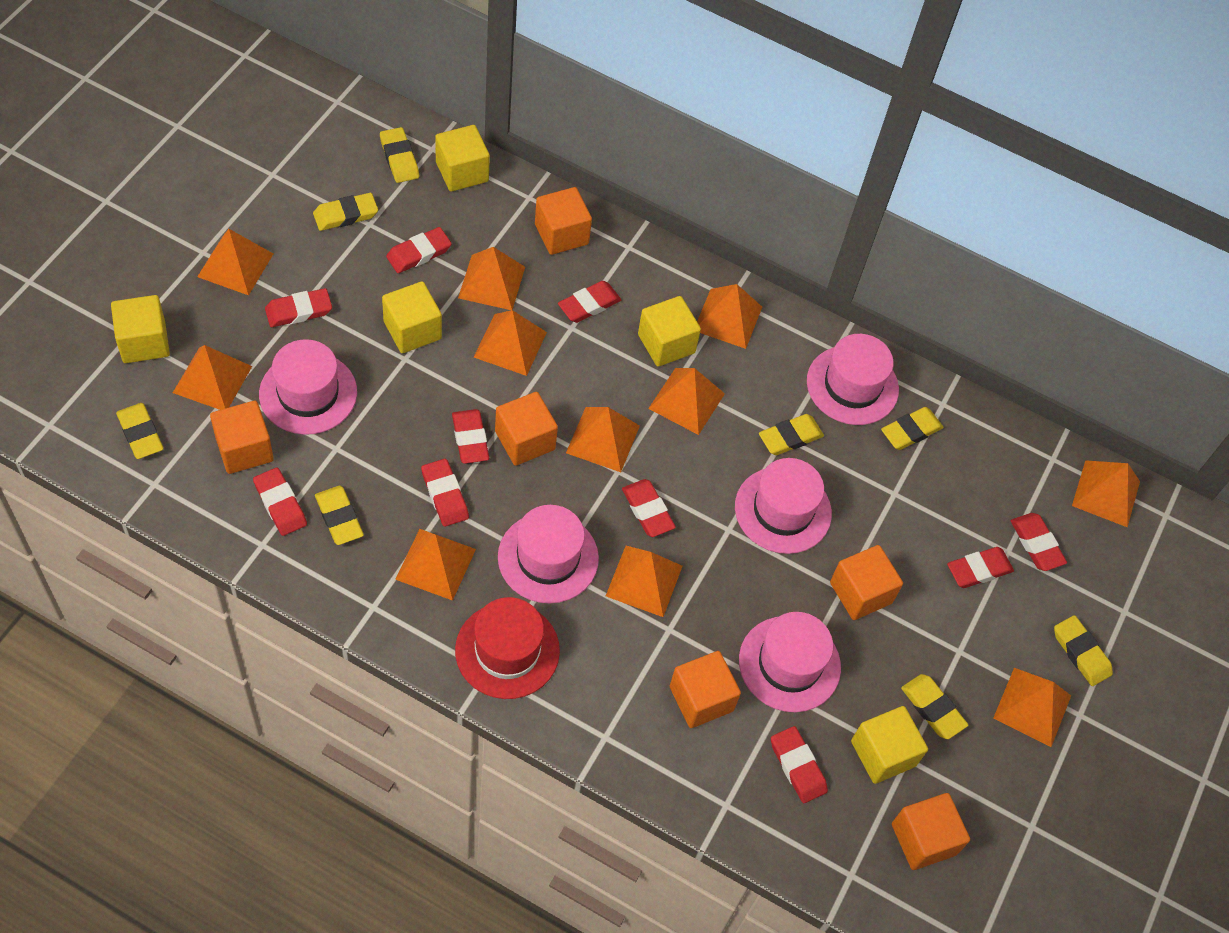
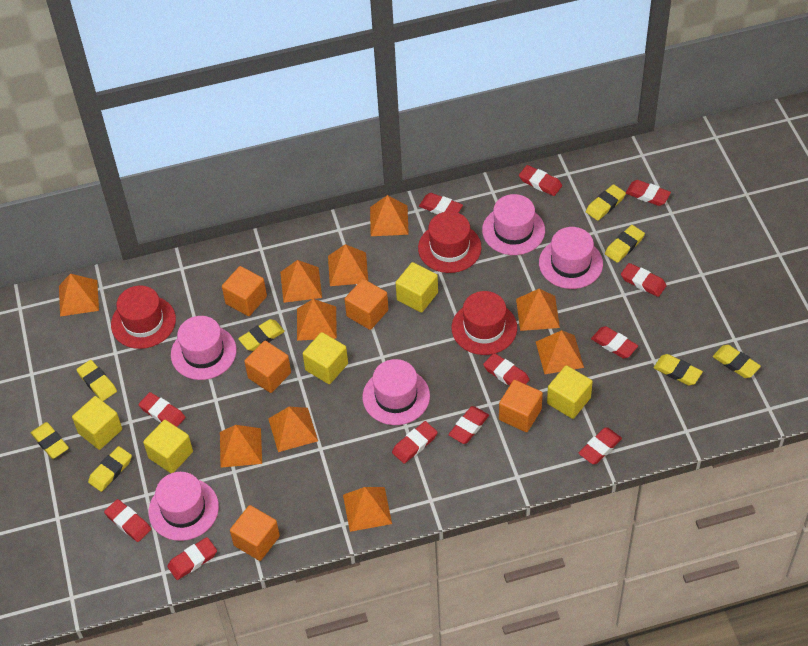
orange cube: 6 -> 5
orange pyramid: 11 -> 10
red eraser: 10 -> 12
red hat: 1 -> 3

